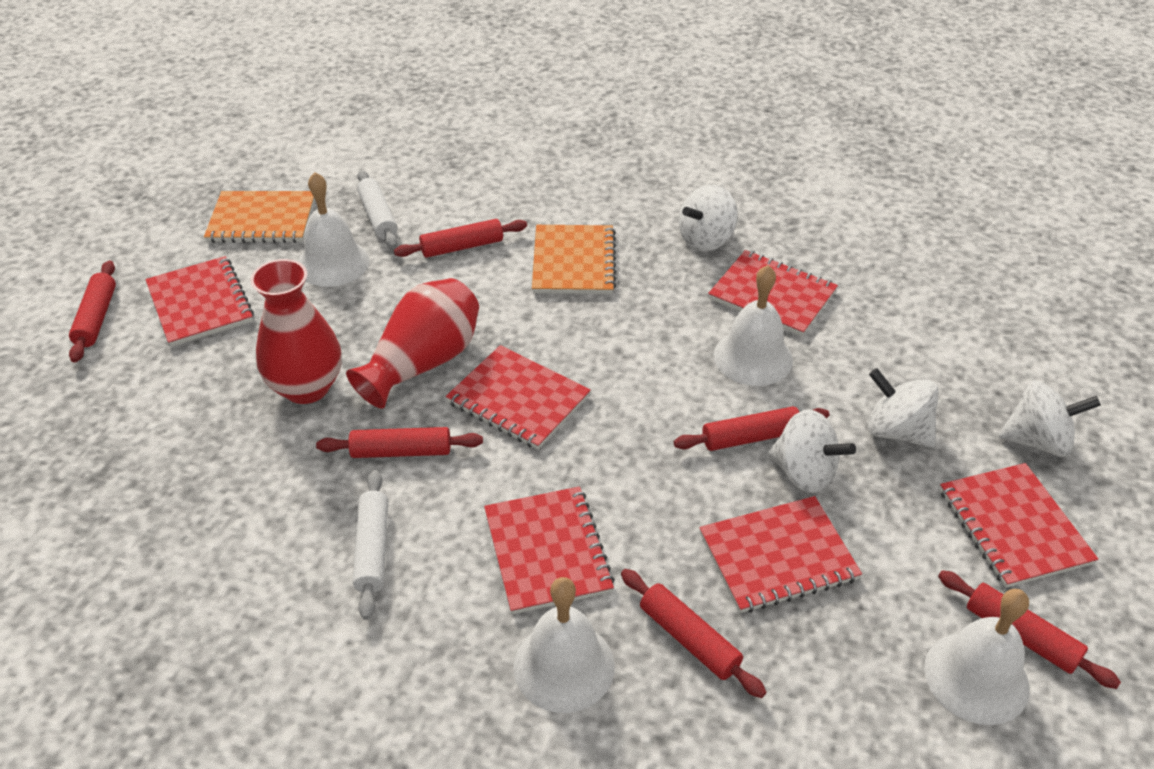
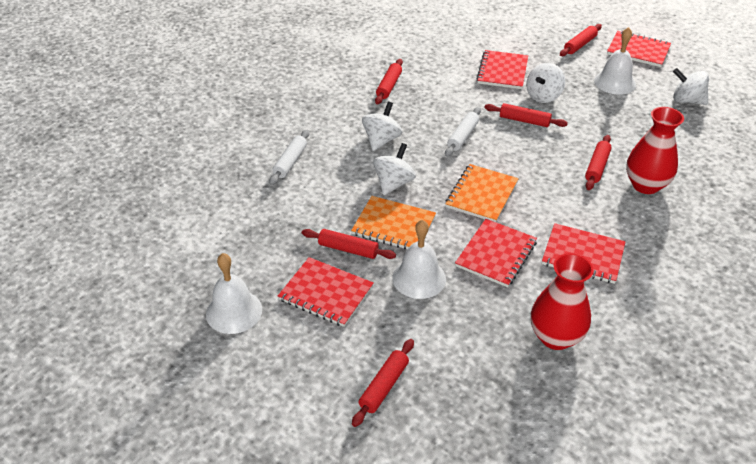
red notebook: 6 -> 5
white bell: 4 -> 3

